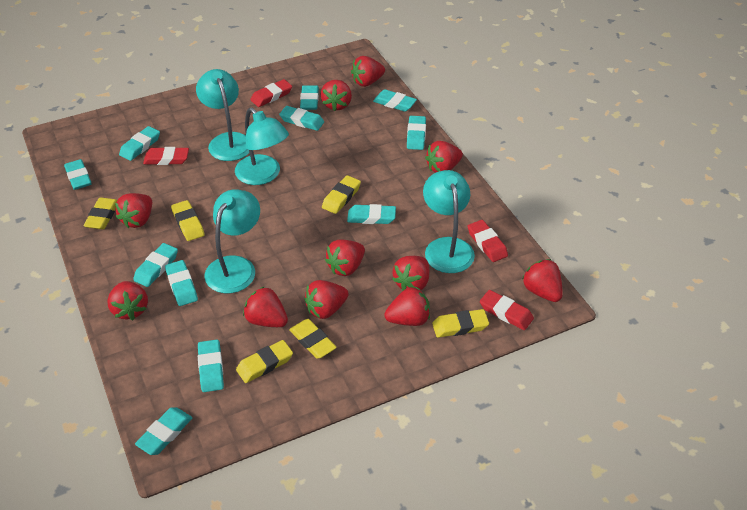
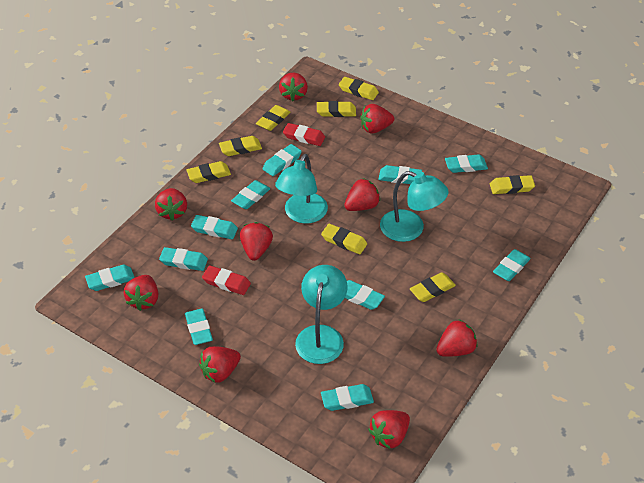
red eraser: 4 -> 2
red strawberry: 11 -> 9
turquoise lamp: 4 -> 3
yellow eraser: 6 -> 8

